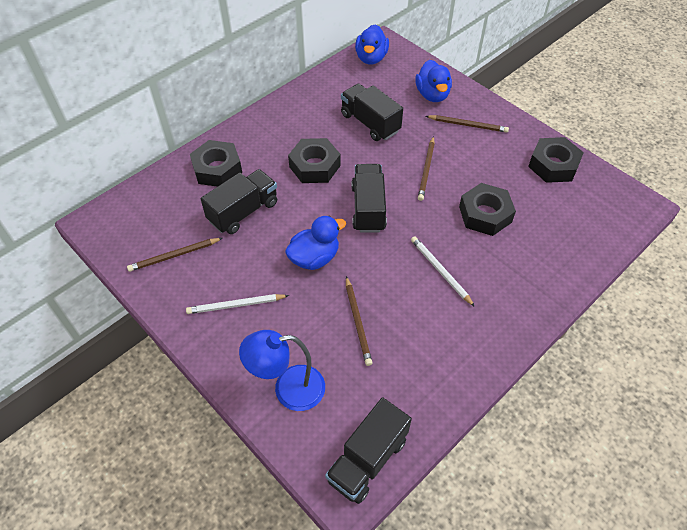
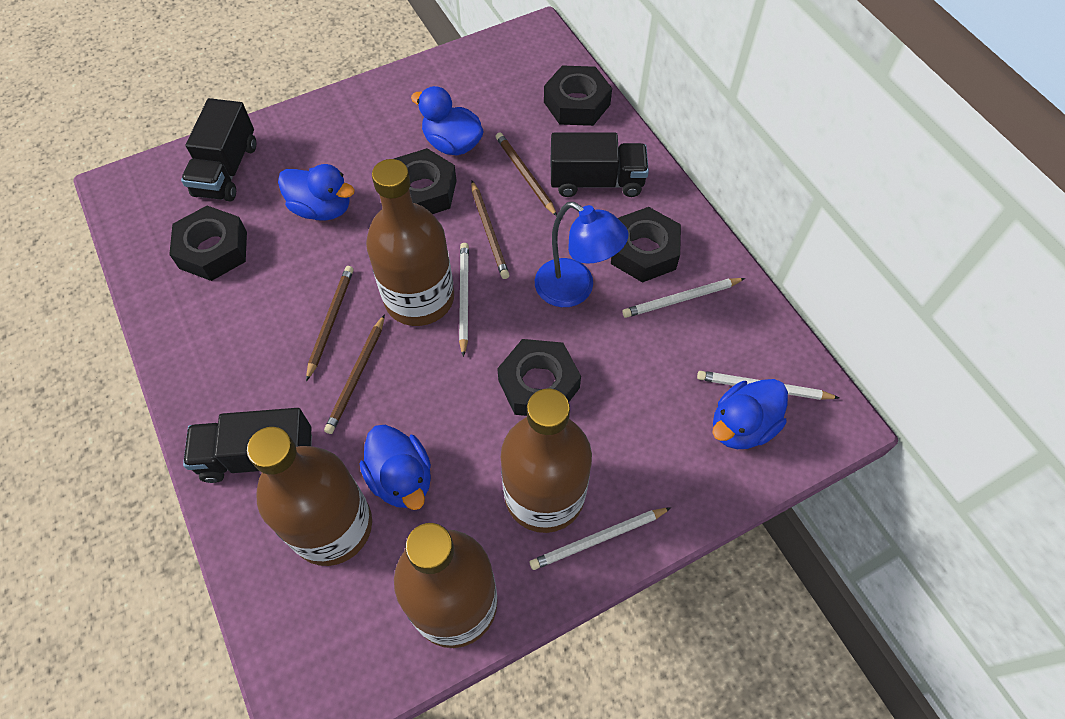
black nut: 4 -> 5
black truck: 4 -> 3
blue duck: 3 -> 4
brown bottle: 0 -> 4
white pencil: 2 -> 4

